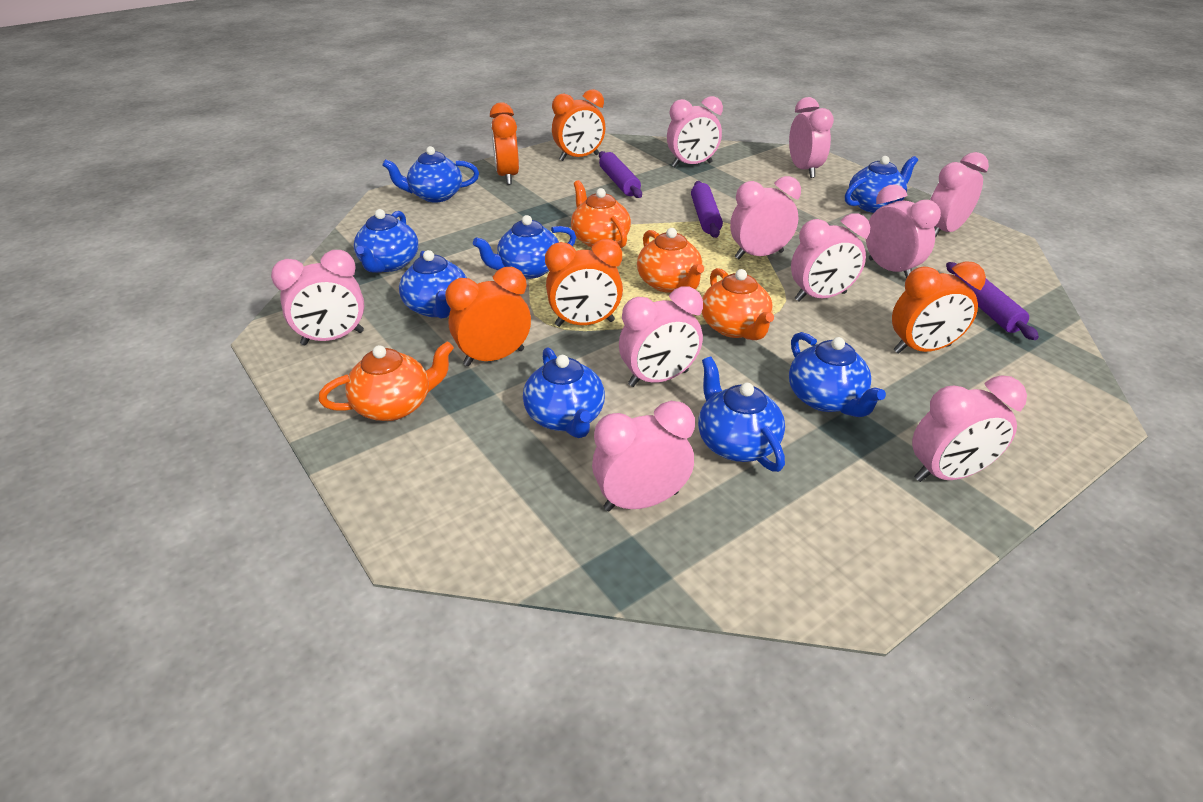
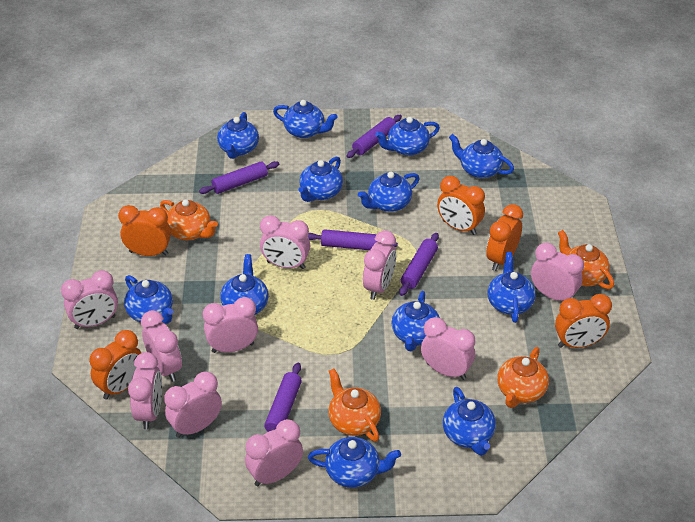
blue teapot: 8 -> 12
purple rolling pin: 3 -> 5

